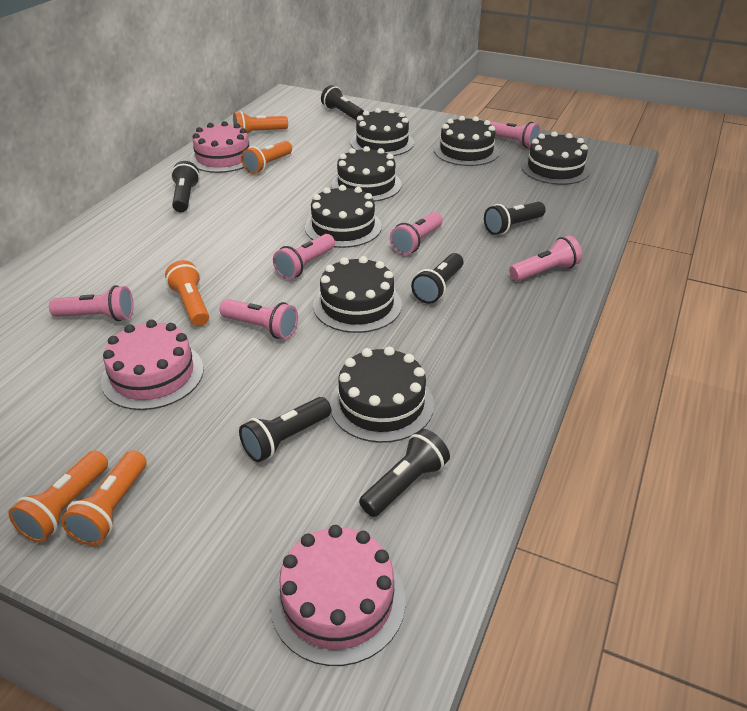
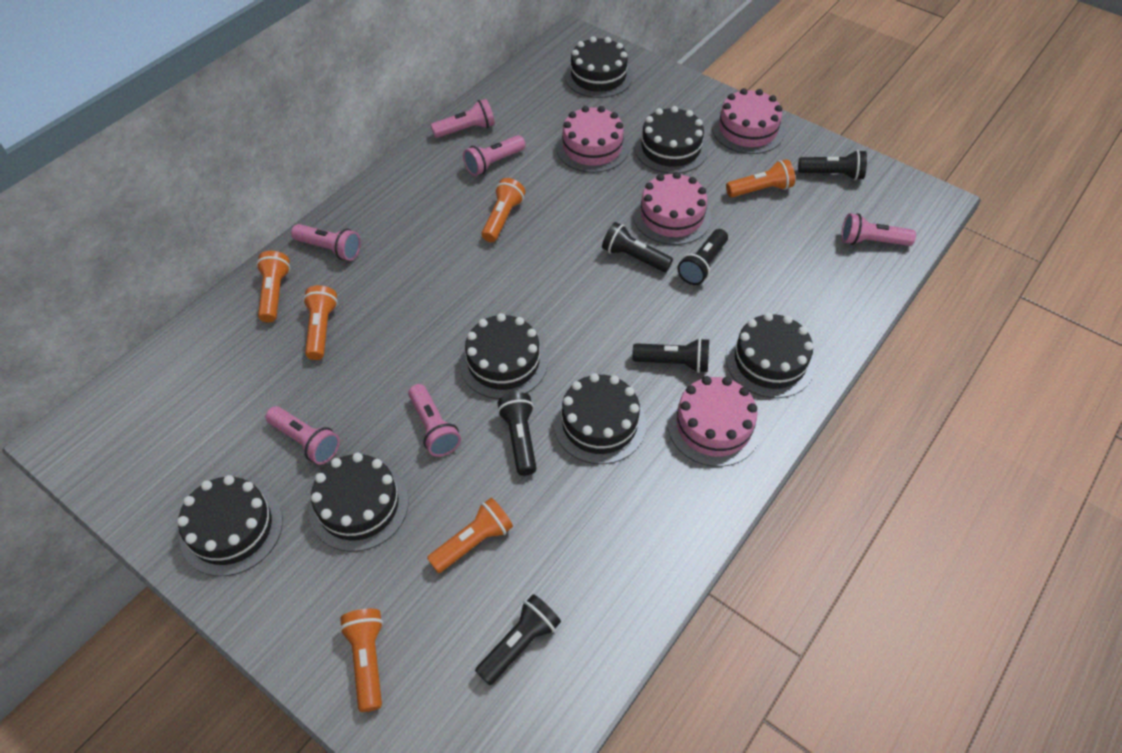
orange flashlight: 5 -> 6
pink cake: 3 -> 4

